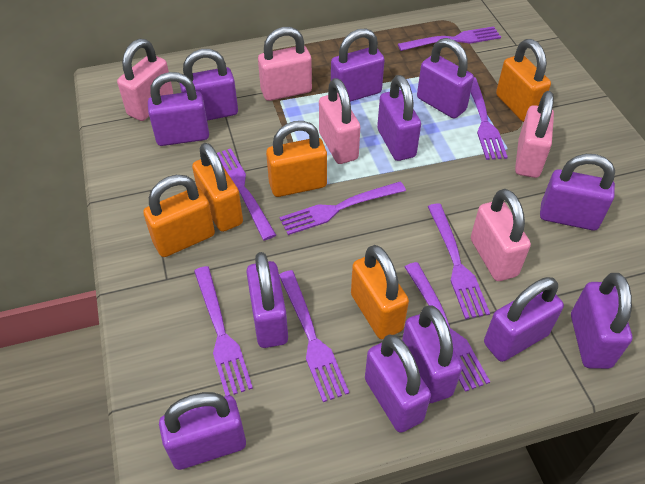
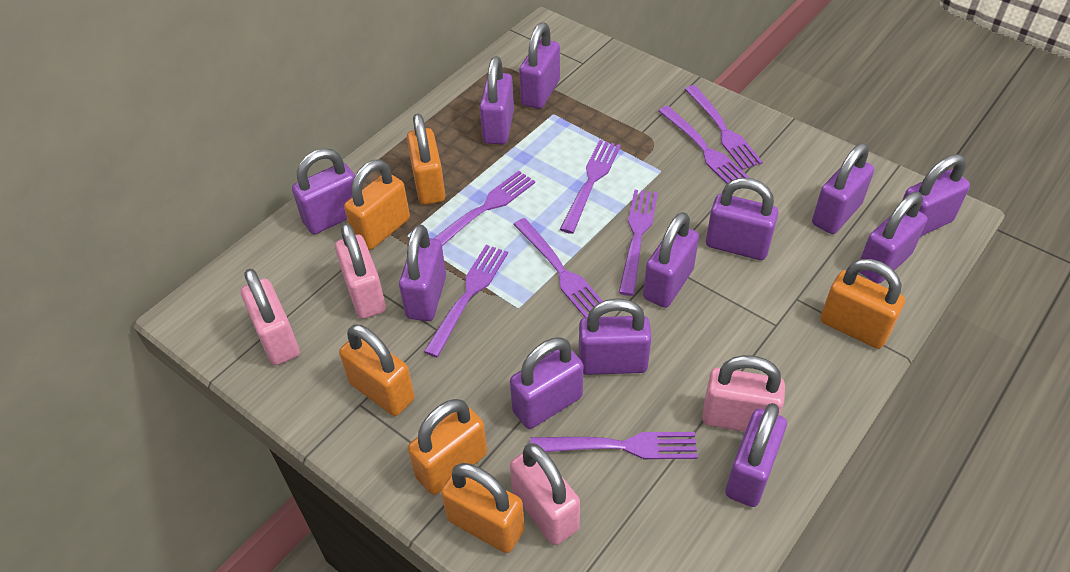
orange padlock: 5 -> 6
pink padlock: 5 -> 4

